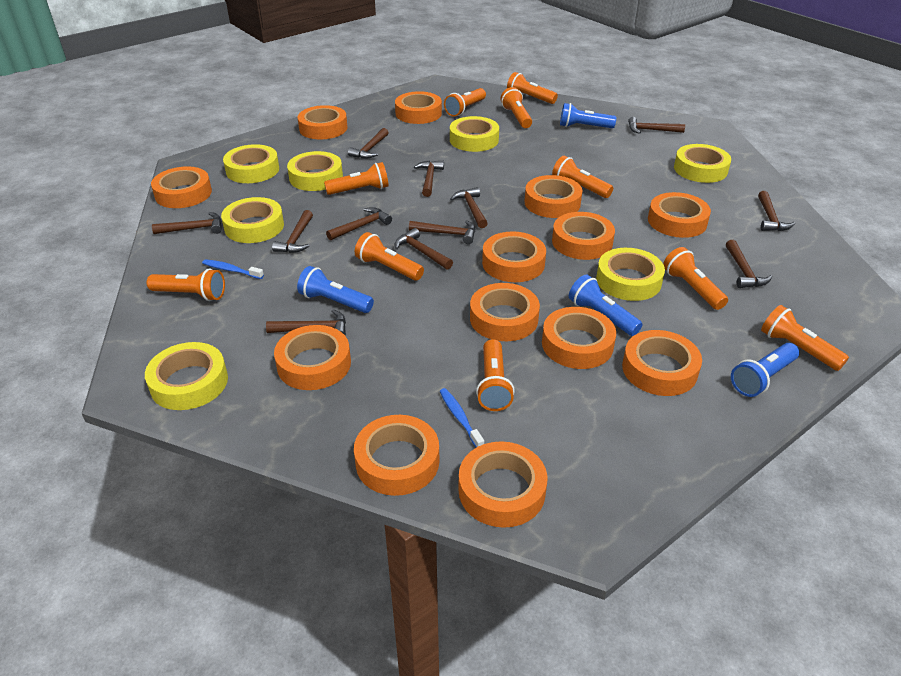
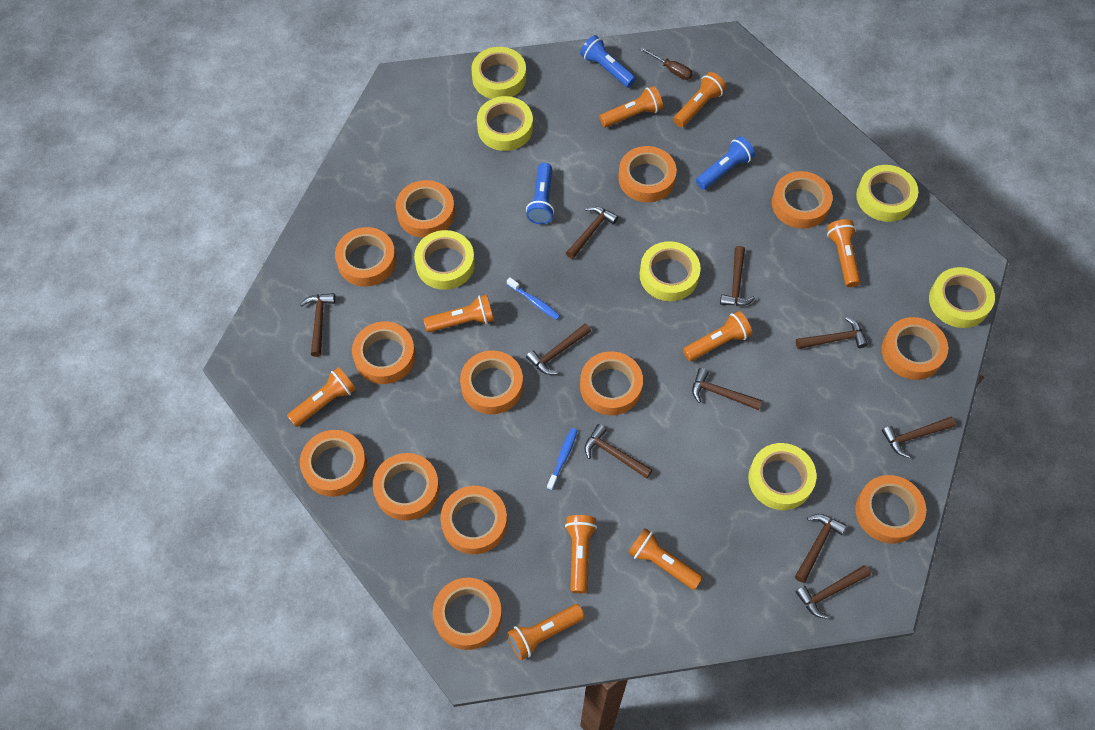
blue flashlight: 4 -> 3
brown hammer: 12 -> 10
brown screwdriver: 0 -> 1
orange flashlight: 10 -> 9

